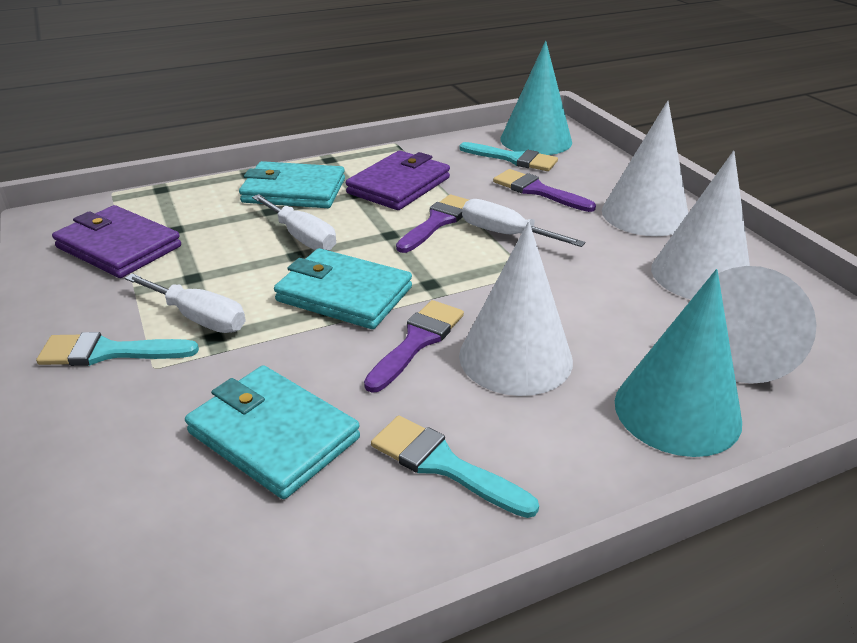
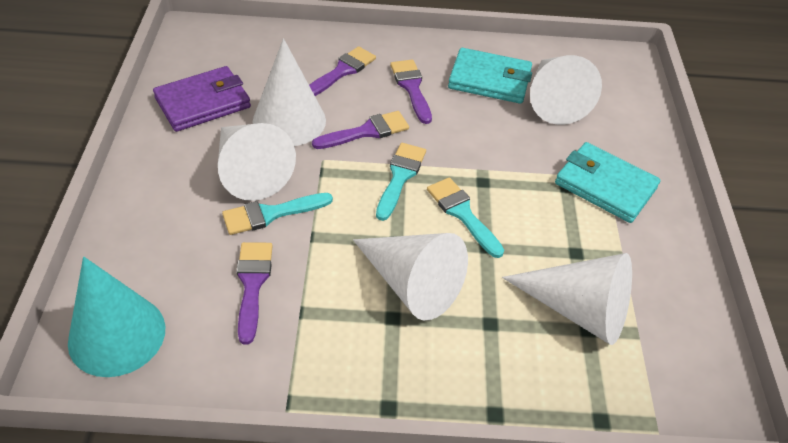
purple brush: 3 -> 4
purple wallet: 2 -> 1
turquoise cone: 2 -> 1
turquoise wallet: 3 -> 2
white cone: 4 -> 5
white screwdriver: 3 -> 0

